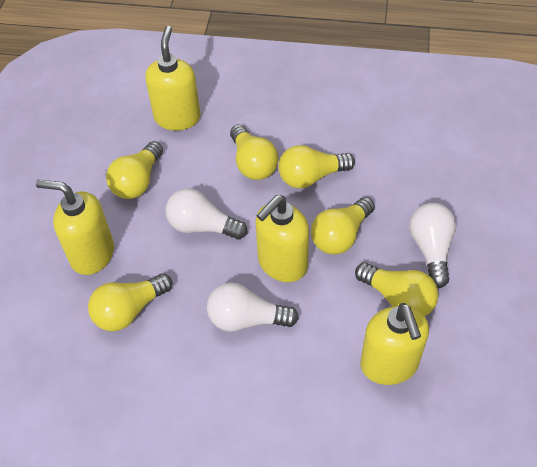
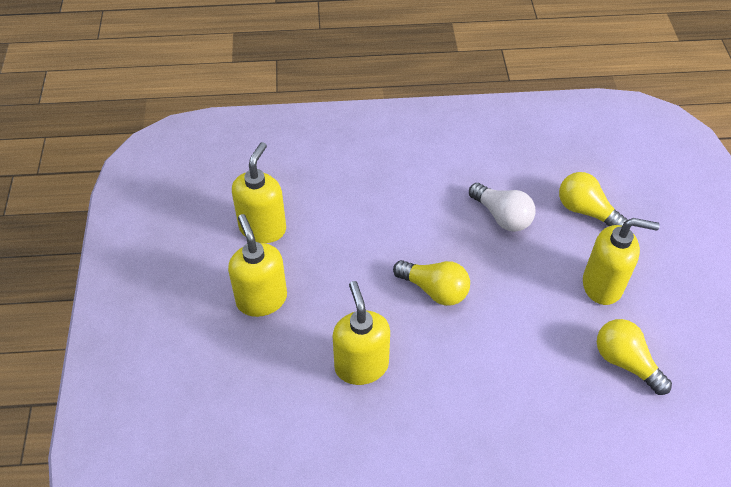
white light bulb: 3 -> 1
yellow light bulb: 6 -> 3

